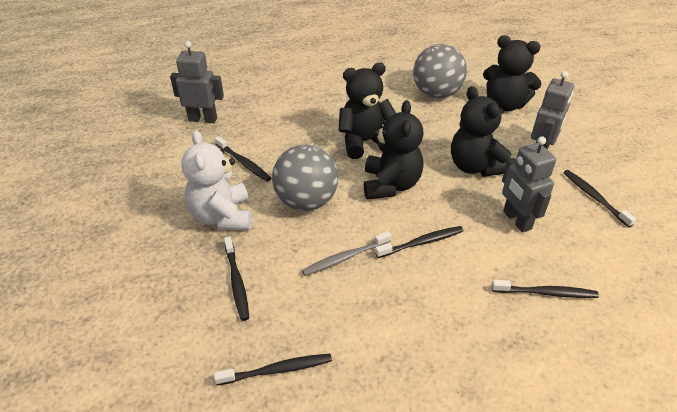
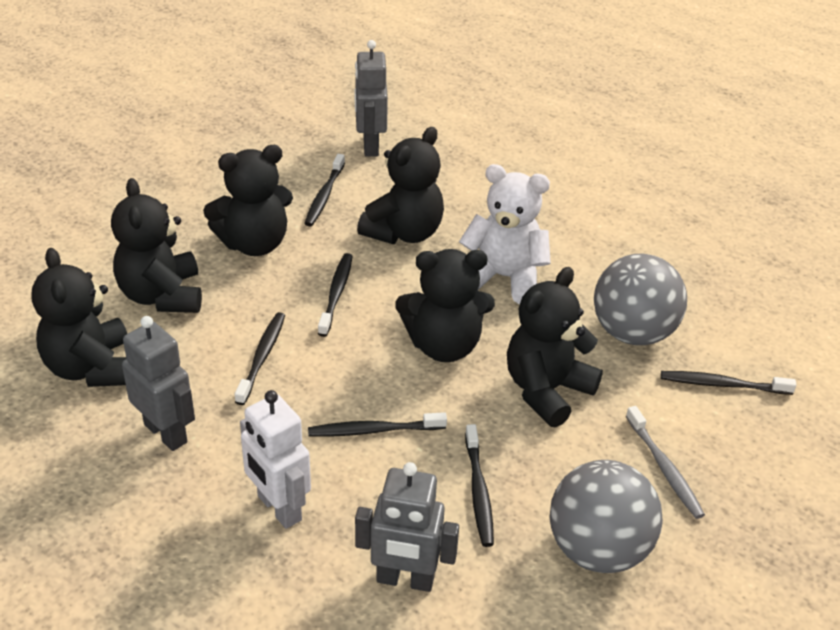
black teddy bear: 4 -> 6
white robot: 0 -> 1

